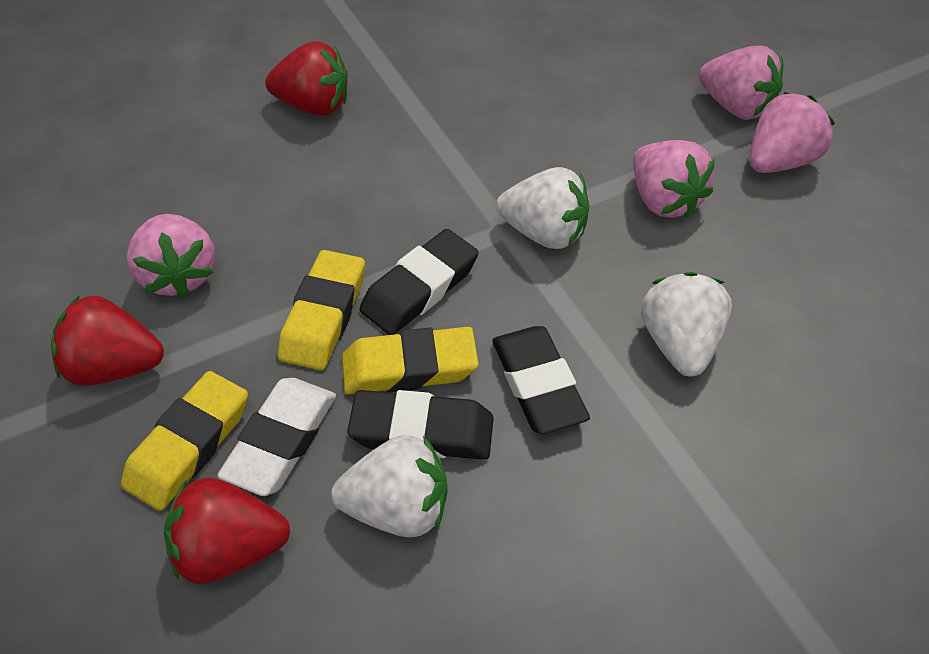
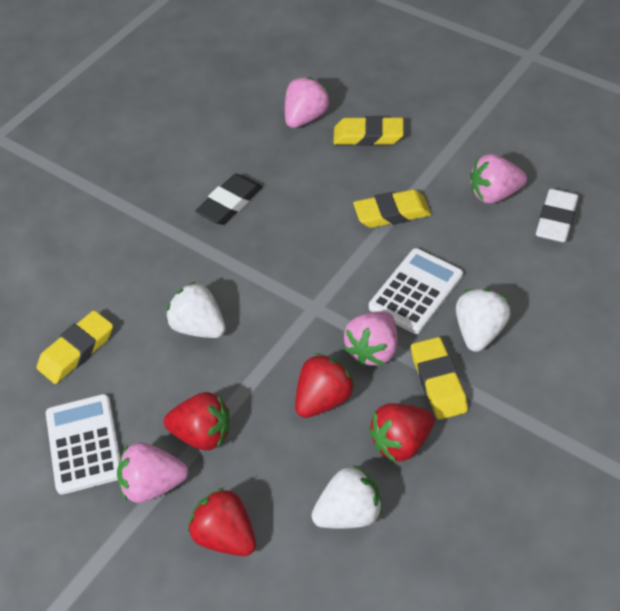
black eraser: 3 -> 1
red strawberry: 3 -> 4
white calculator: 0 -> 2
yellow eraser: 3 -> 4

